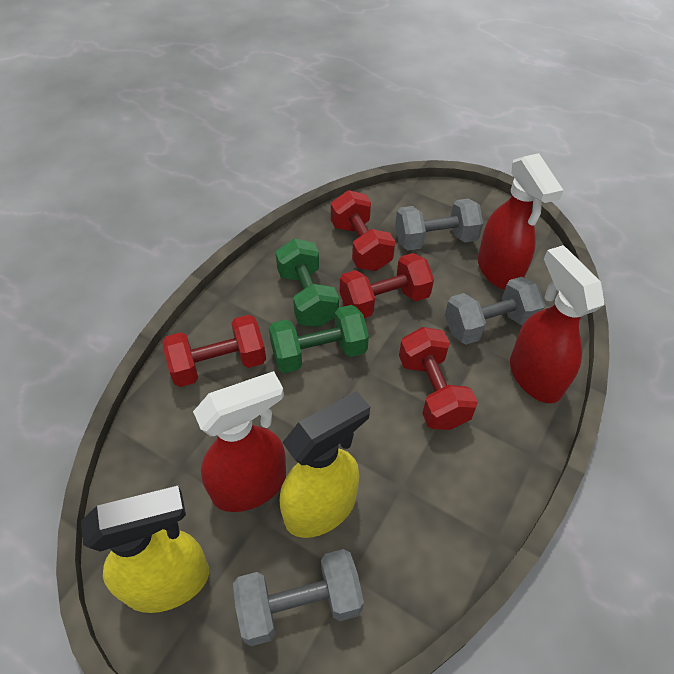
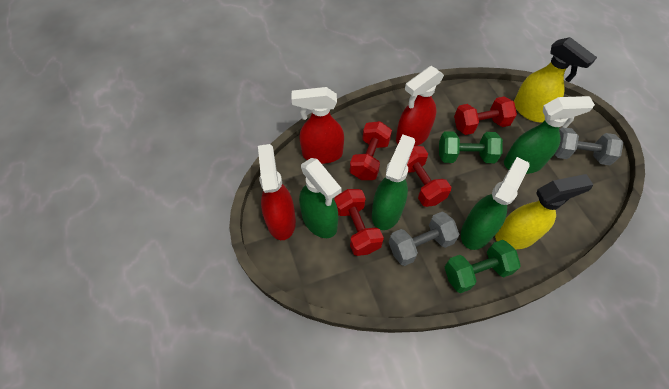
green spray bottle: 0 -> 4
grey dumbbell: 3 -> 2

